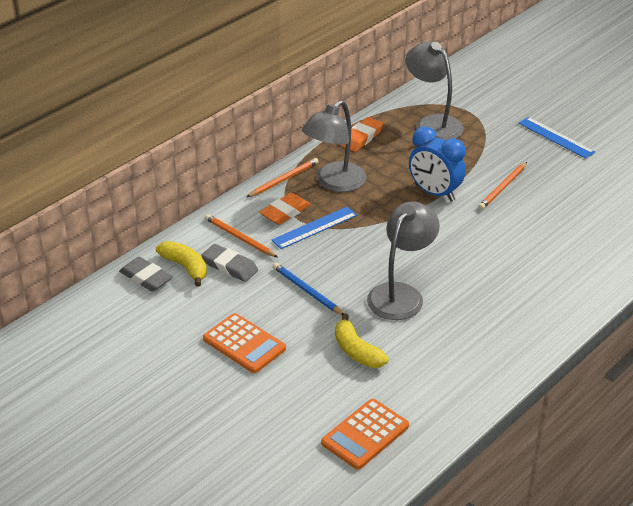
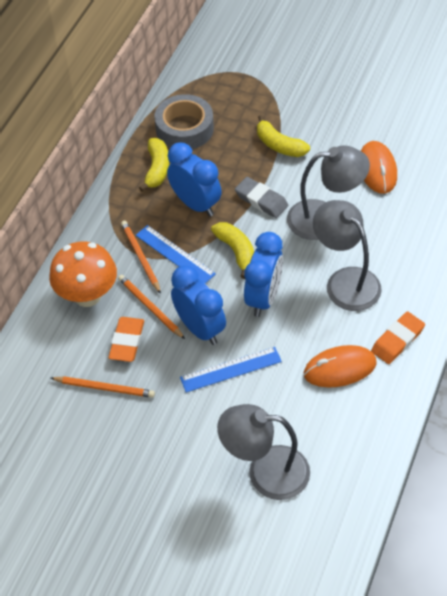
blue clock: 1 -> 3
blue pencil: 1 -> 0
grey eraser: 2 -> 1
grey tape: 0 -> 1
orange calculator: 2 -> 0
orange mouse: 0 -> 2
orange mushroom: 0 -> 1
yellow banana: 2 -> 3

